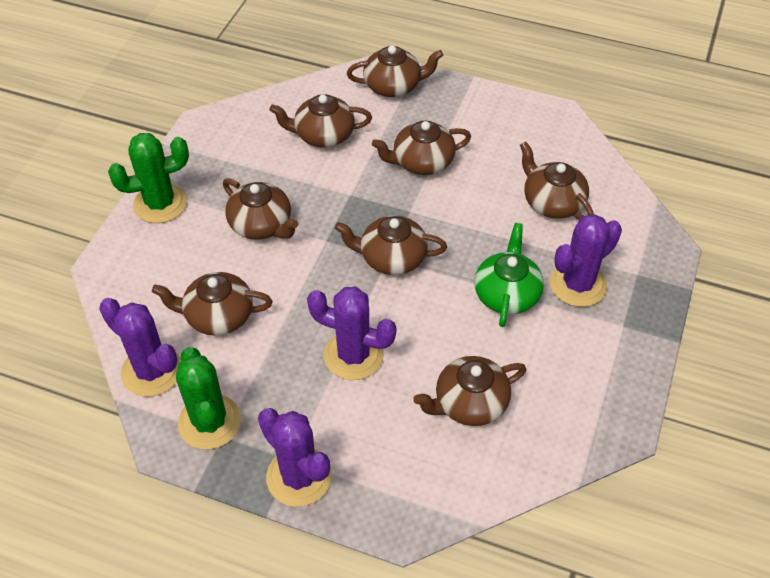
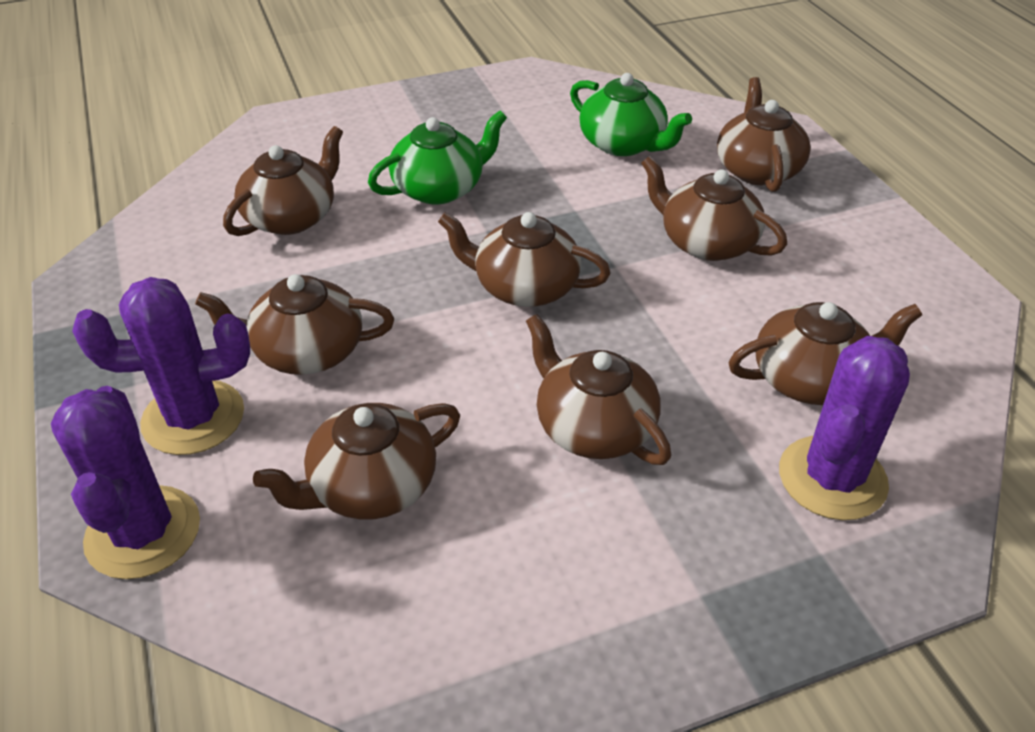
green cactus: 2 -> 0
green teapot: 1 -> 2
purple cactus: 4 -> 3

